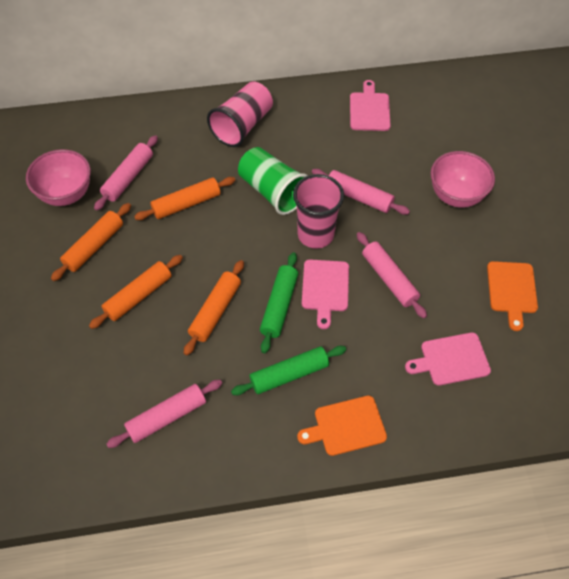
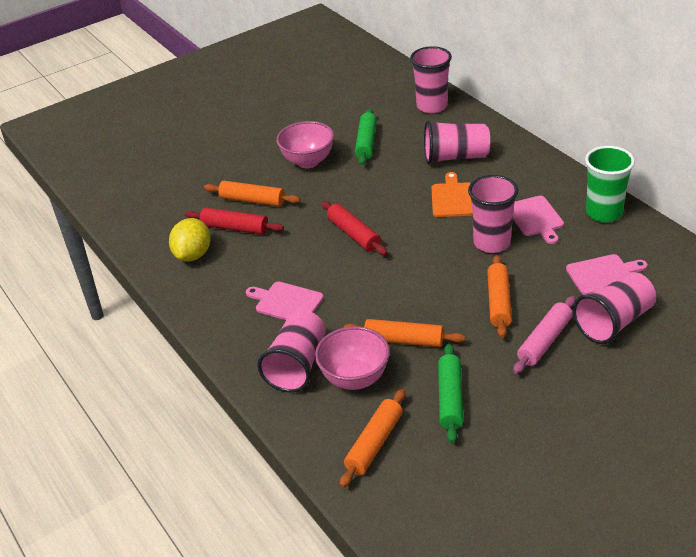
orange cutting board: 2 -> 1
pink cup: 2 -> 5
pink rolling pin: 4 -> 1
red rolling pin: 0 -> 2
yellow lemon: 0 -> 1

